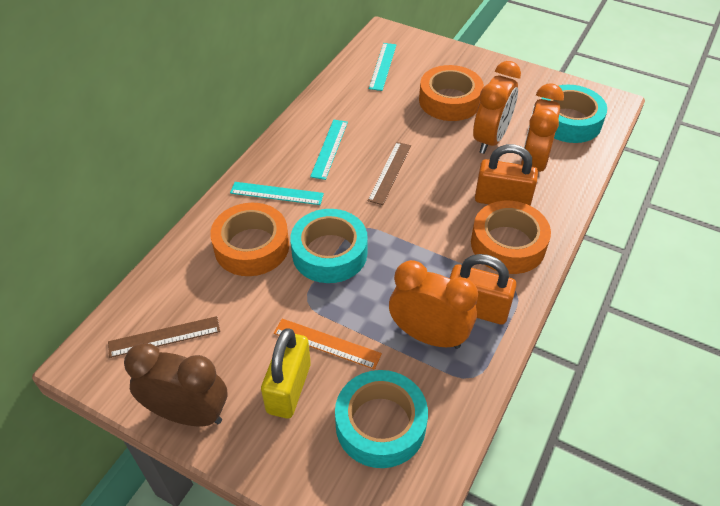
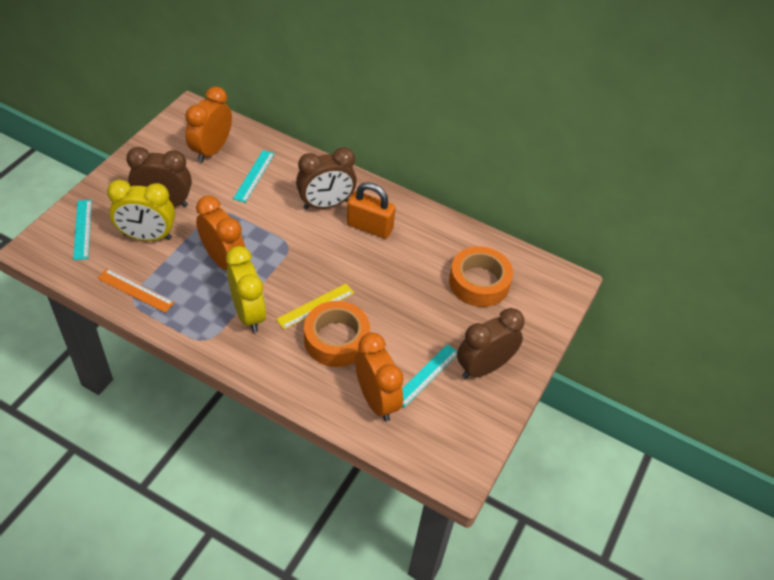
brown clock: 1 -> 3
brown ruler: 2 -> 0
orange padlock: 2 -> 1
orange tape: 3 -> 2
turquoise tape: 3 -> 0
yellow clock: 0 -> 2
yellow padlock: 1 -> 0
yellow ruler: 0 -> 1

